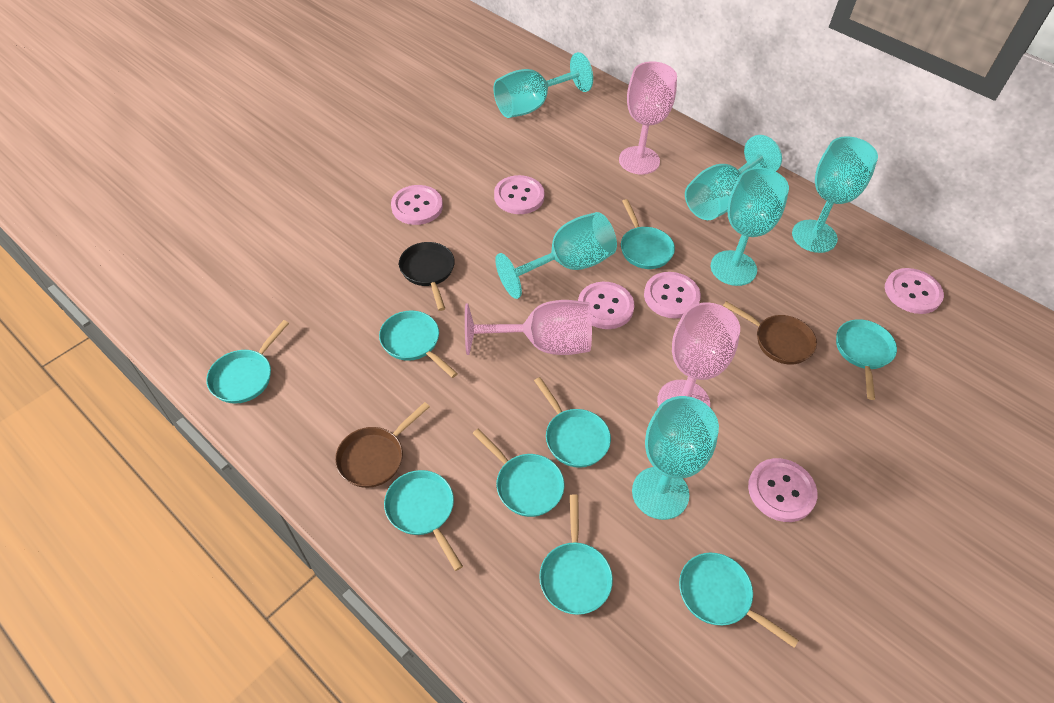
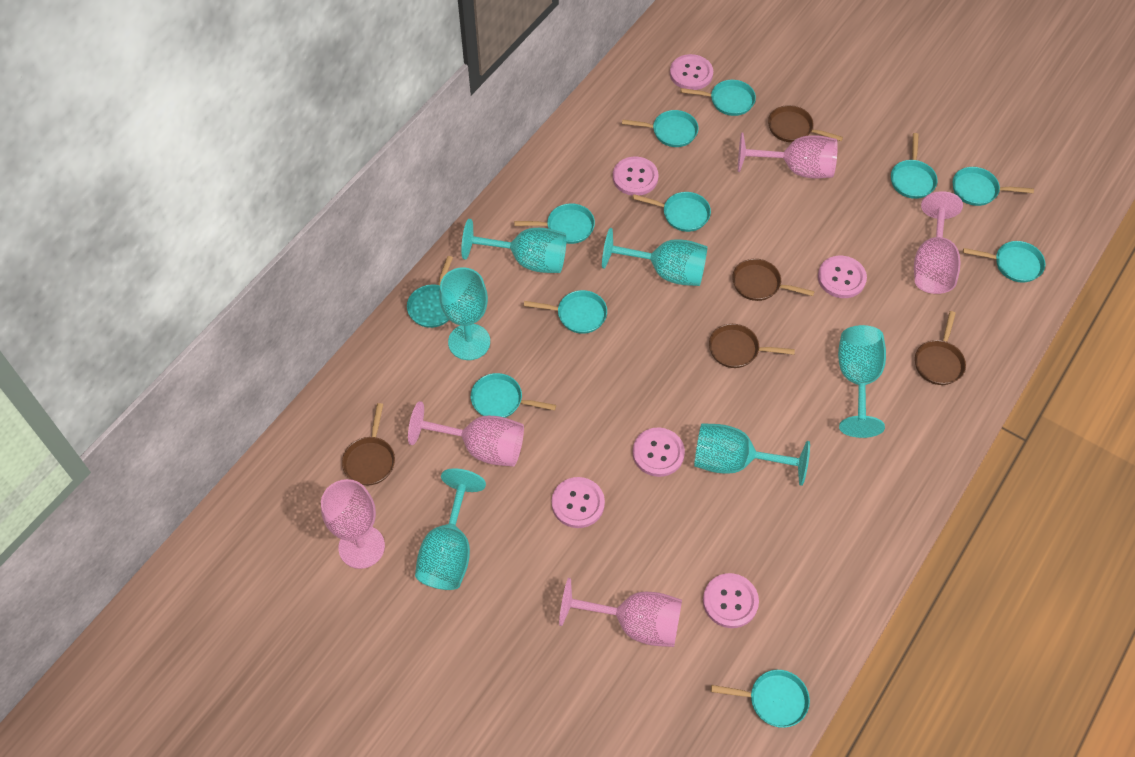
black pan: 1 -> 0
brown pan: 2 -> 5
pink goblet: 3 -> 5
turquoise pan: 9 -> 11

